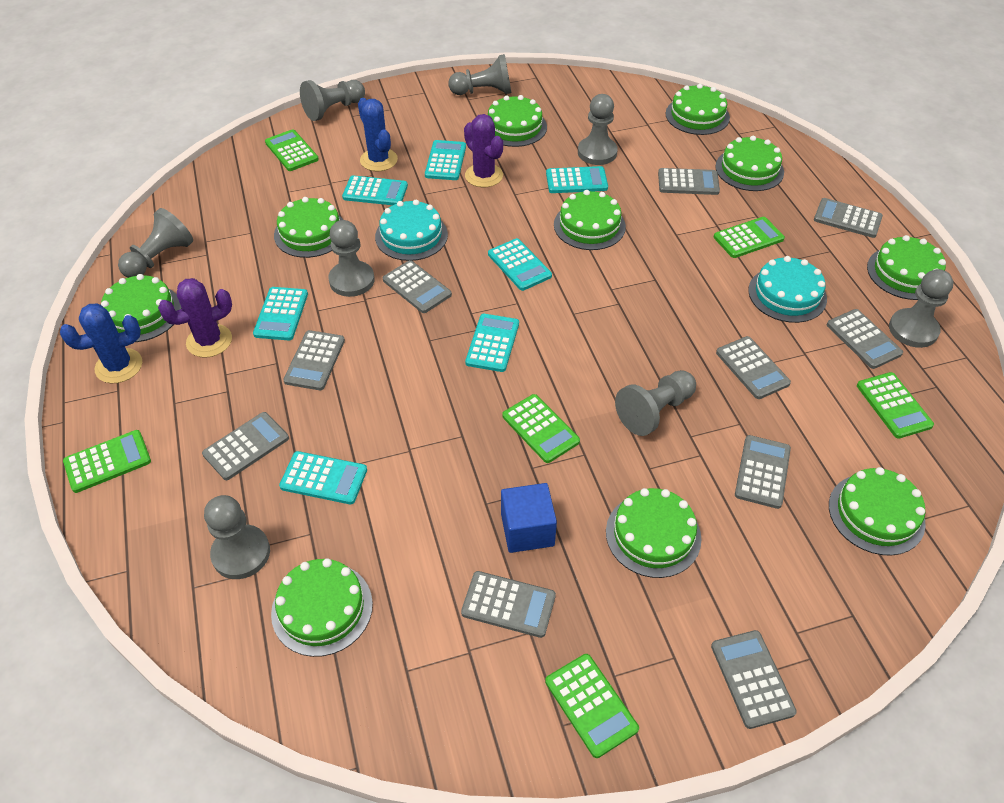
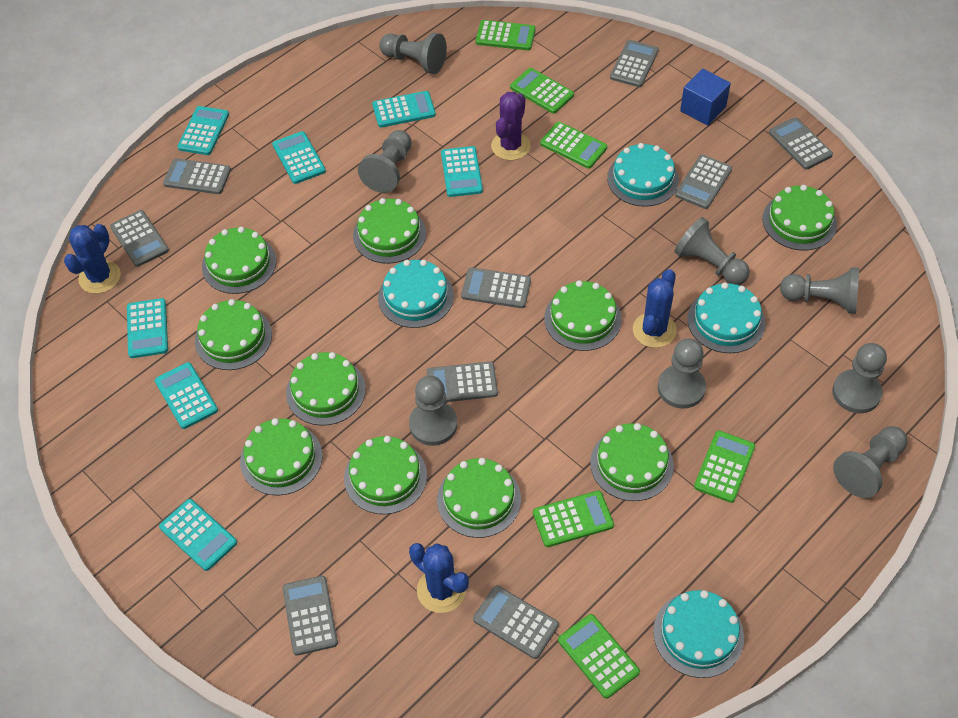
blue cactus: 2 -> 3
grey calculator: 10 -> 9
purple cactus: 2 -> 1
turquoise cake: 2 -> 4

